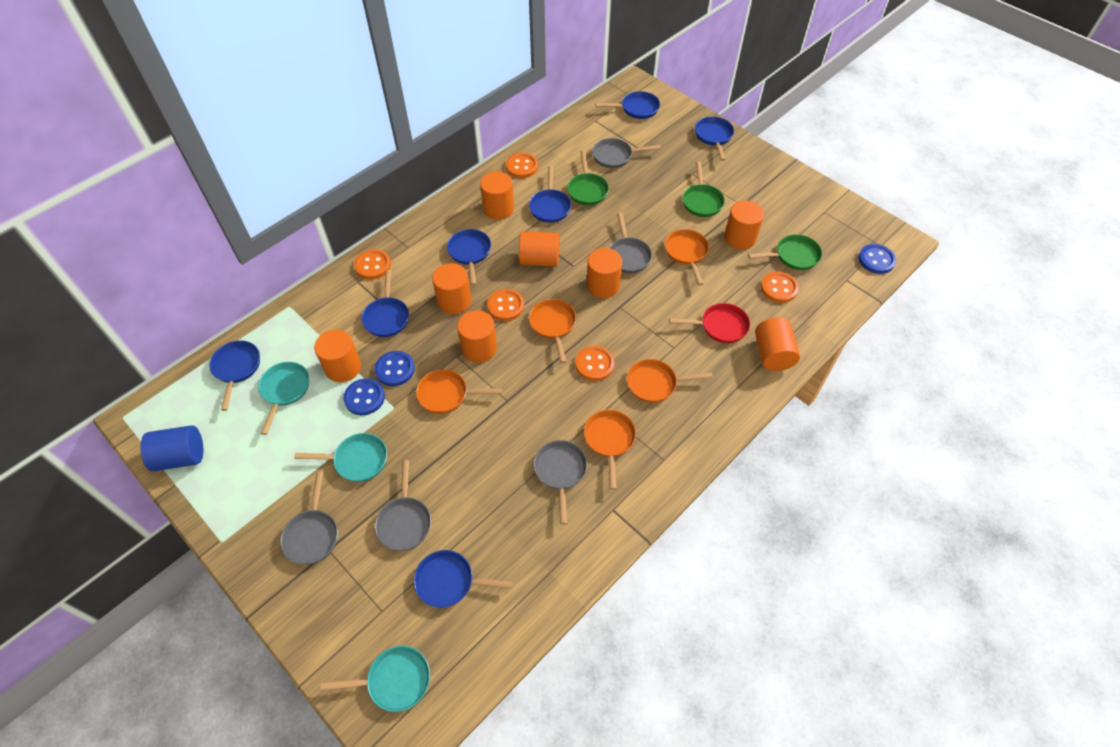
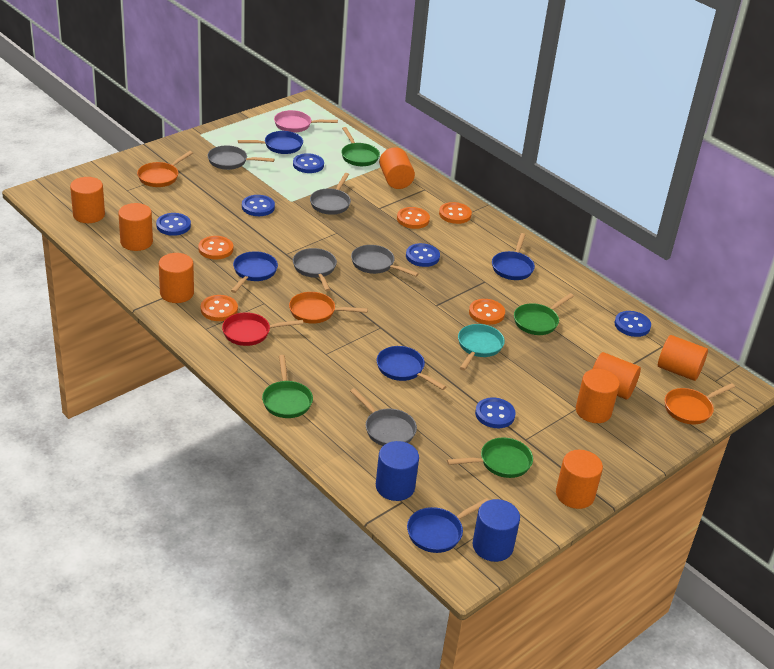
blue button: 3 -> 6
blue cylinder: 1 -> 2
blue pan: 7 -> 5
green pan: 3 -> 4
orange pan: 5 -> 3
pink pan: 0 -> 1
turquoise pan: 3 -> 1

